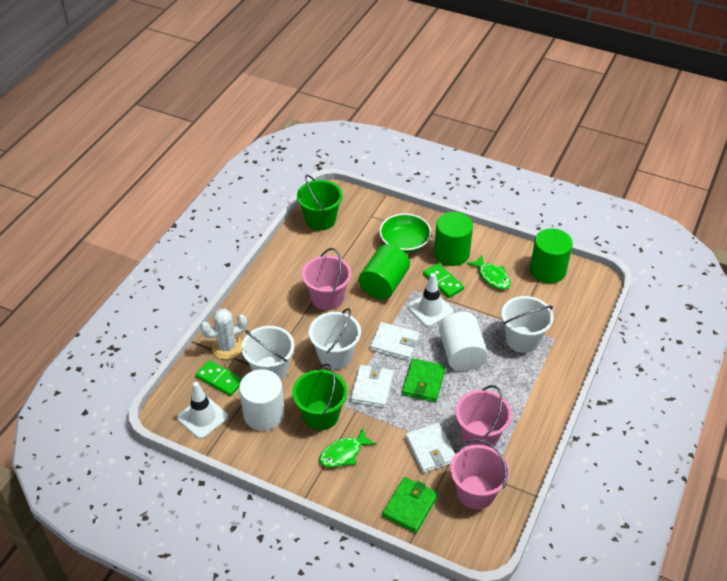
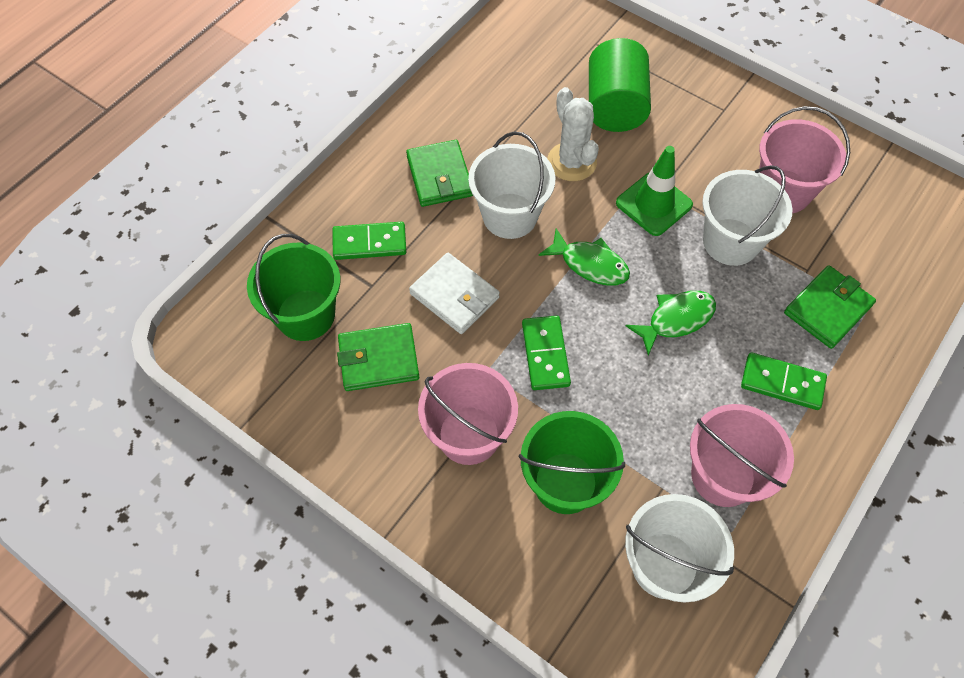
green bowl: 1 -> 0
green cylinder: 3 -> 1
green domino: 2 -> 3
green traffic cone: 0 -> 1
green wallet: 2 -> 3
white cylinder: 2 -> 0
white traffic cone: 2 -> 0
white wallet: 3 -> 1

